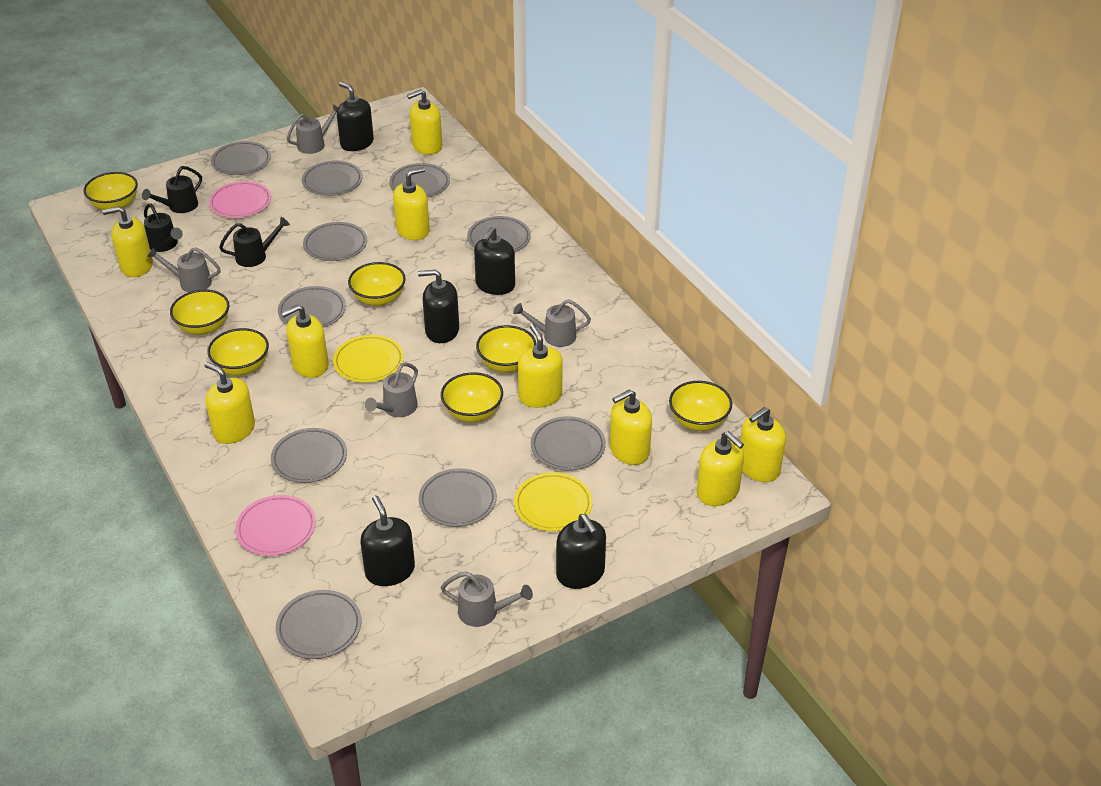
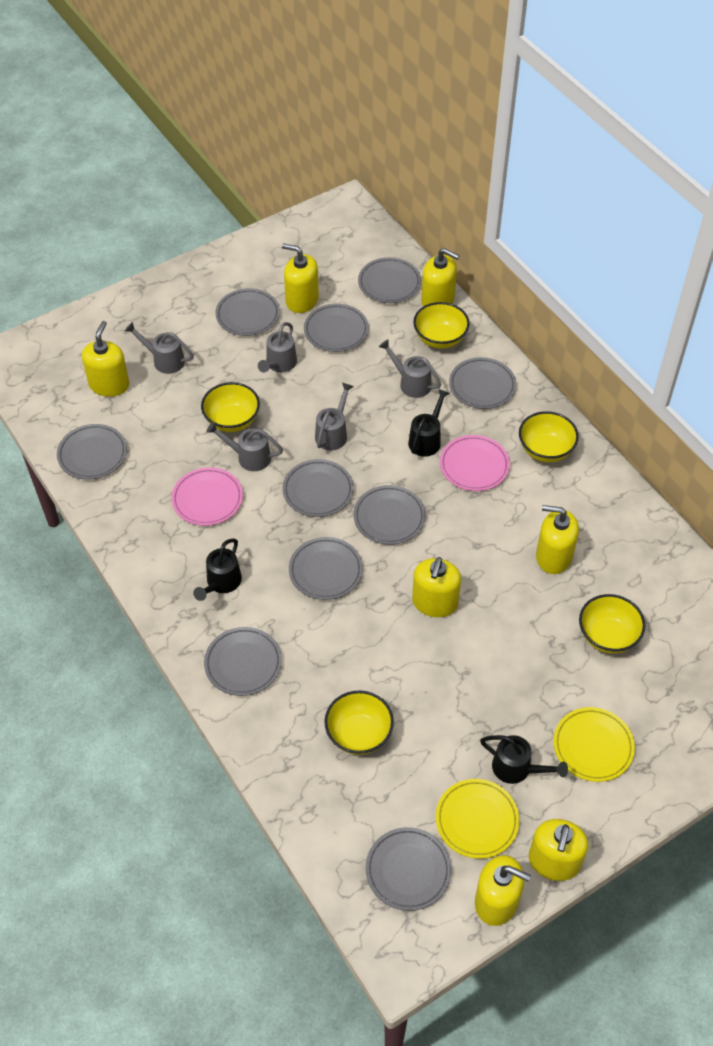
black soap dispenser: 5 -> 0
yellow bowl: 7 -> 5
yellow soap dispenser: 9 -> 7

